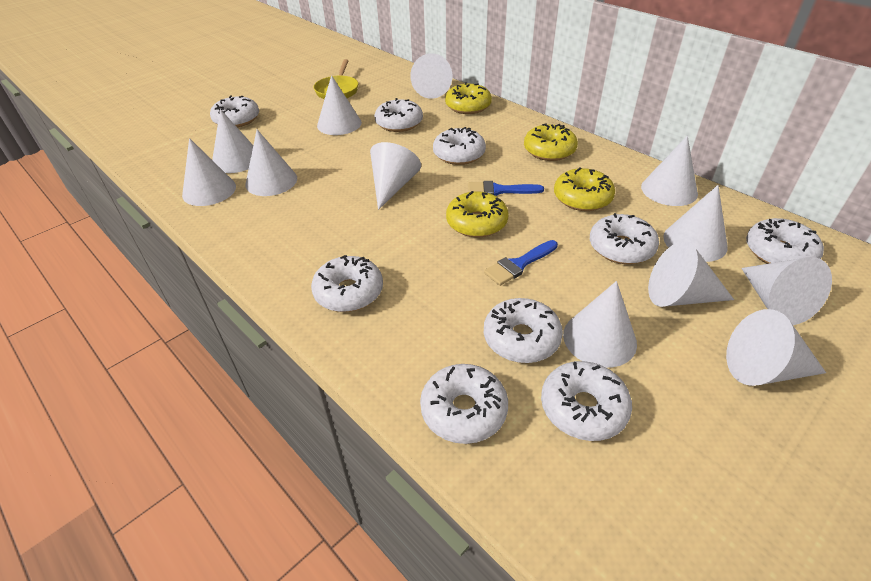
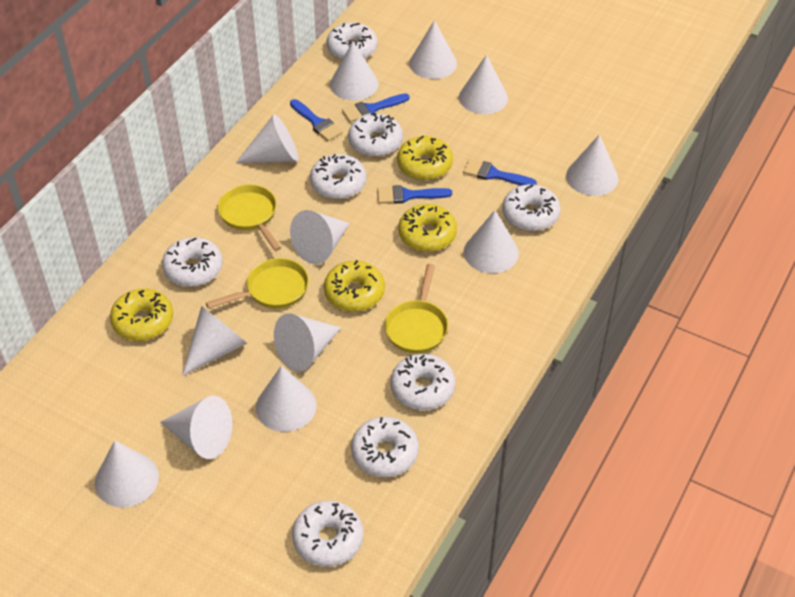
blue brush: 2 -> 4
white donut: 9 -> 8
yellow pan: 1 -> 3

